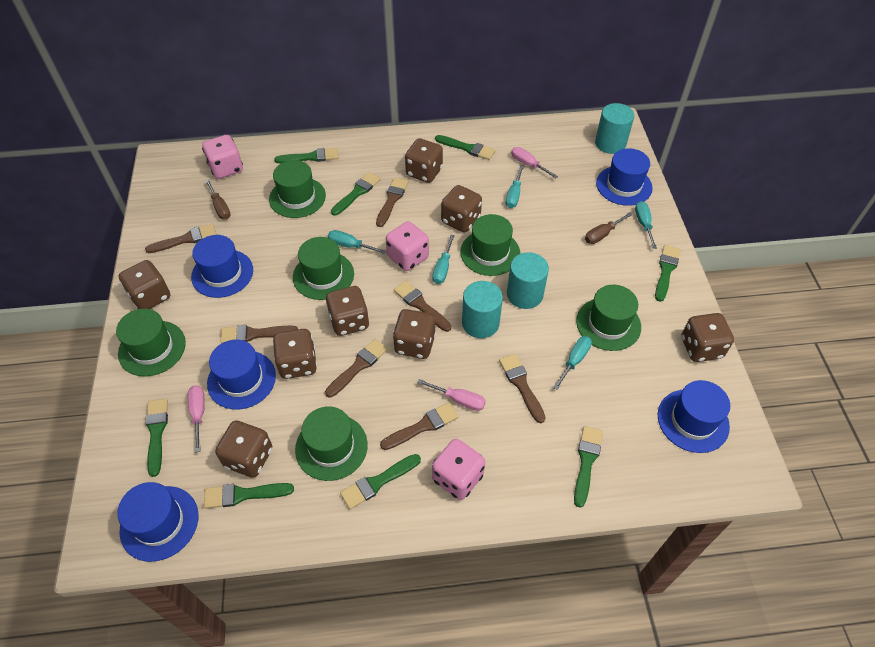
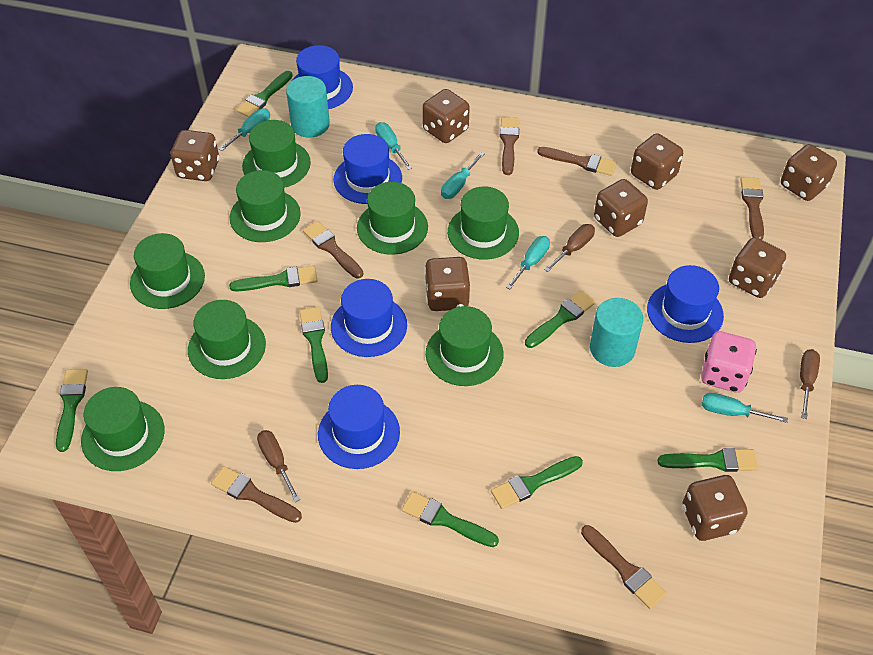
brown brush: 7 -> 6
brown screwdriver: 2 -> 3
green hat: 6 -> 8
pink dice: 3 -> 1
pink screwdriver: 3 -> 0
turquoise cylinder: 3 -> 2

